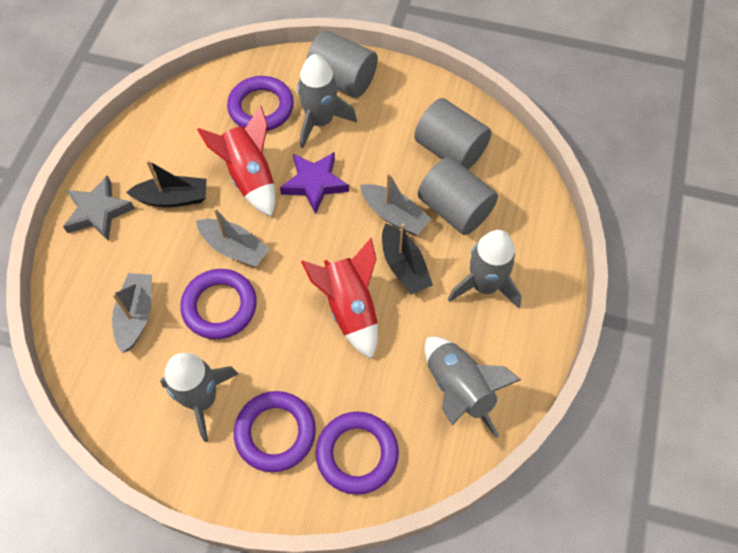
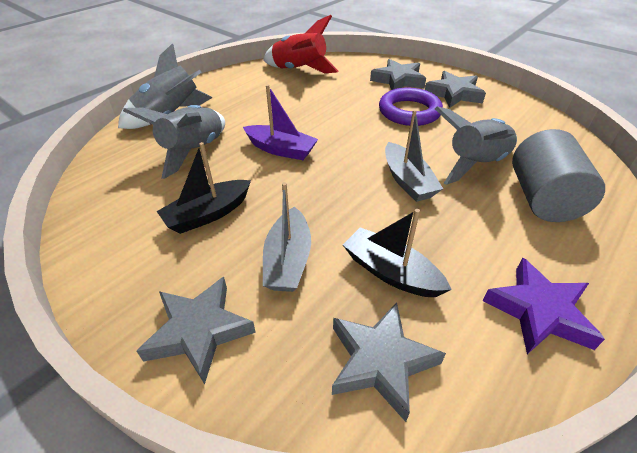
grey boat: 3 -> 2
grey cylinder: 3 -> 1
grey rocket: 4 -> 3
grey star: 1 -> 4
purple boat: 0 -> 1
purple ring: 4 -> 1
red rocket: 2 -> 1

